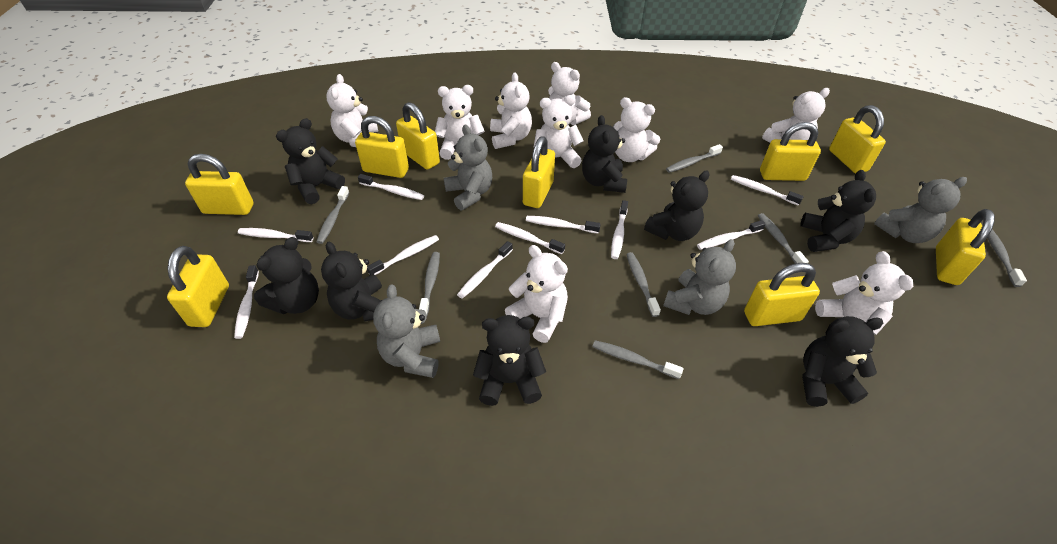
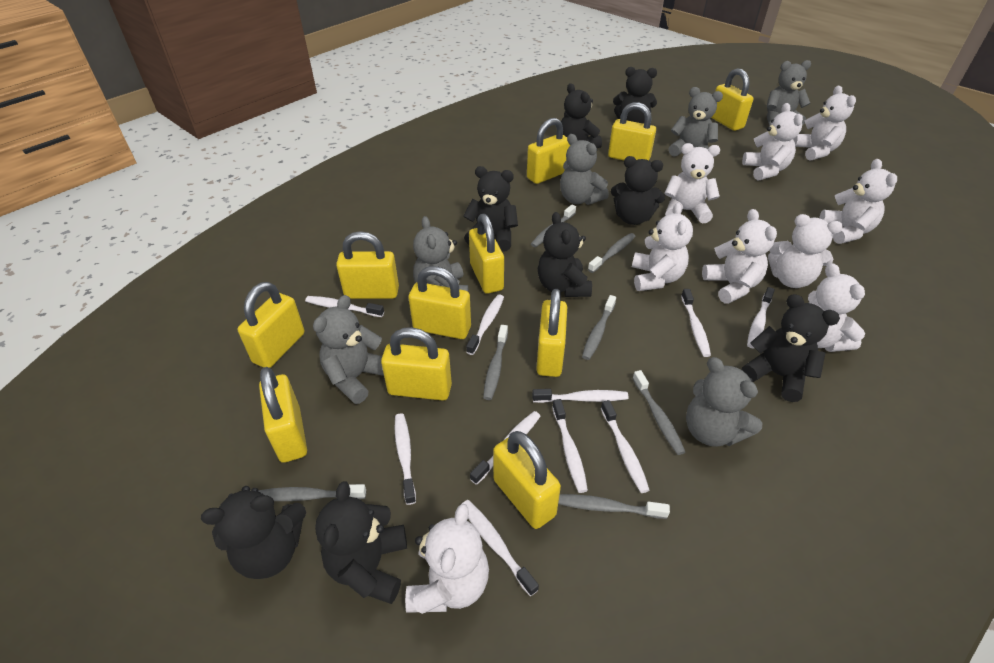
grey teddy bear: 4 -> 6
yellow padlock: 9 -> 11

